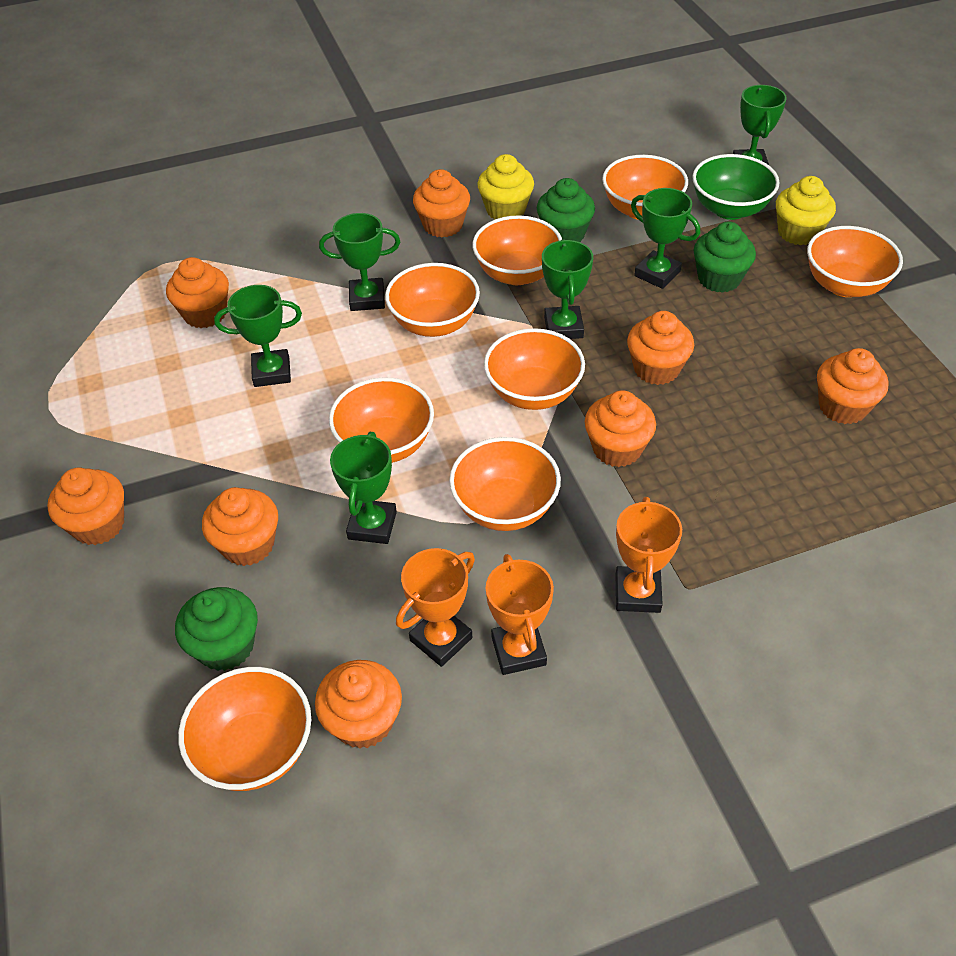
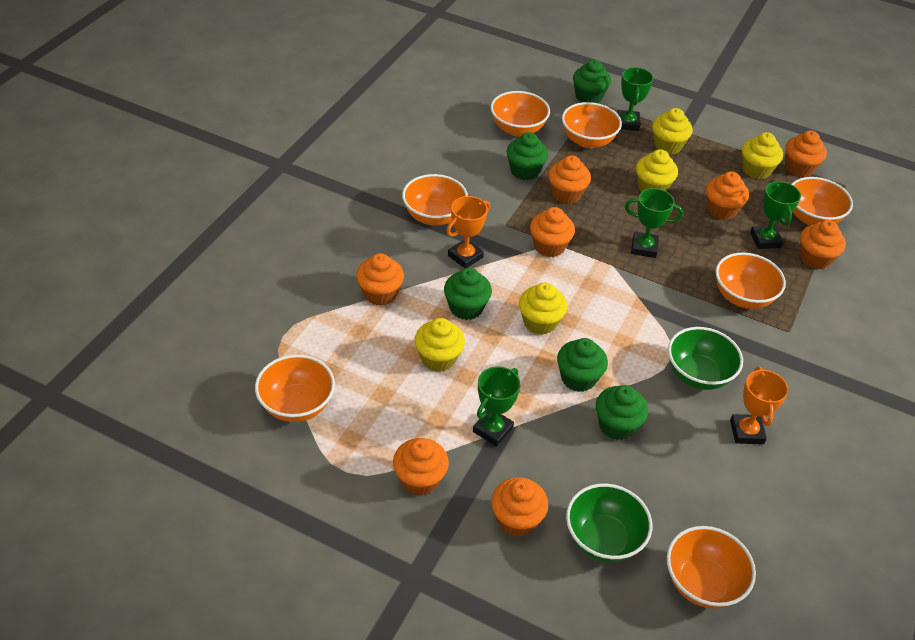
green bowl: 1 -> 2
green cupcake: 3 -> 5
green trophy: 6 -> 4
orange bowl: 8 -> 7
orange trophy: 3 -> 2
yellow cupcake: 2 -> 5

